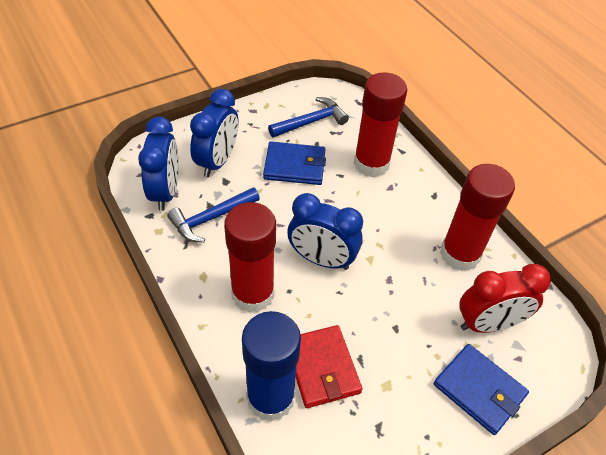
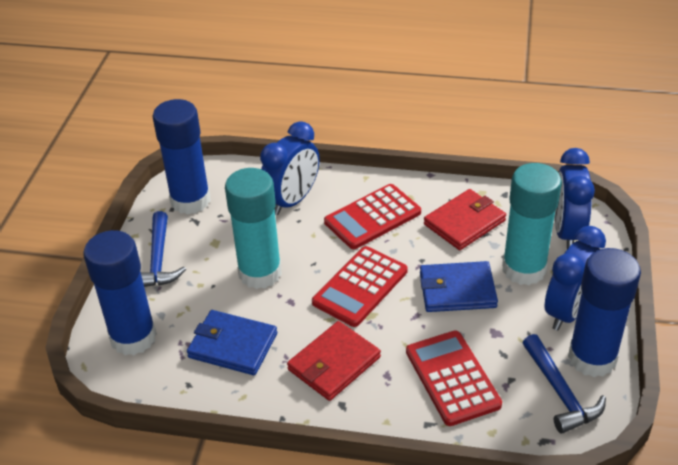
blue glue stick: 1 -> 3
red calculator: 0 -> 3
red clock: 1 -> 0
red glue stick: 3 -> 0
red wallet: 1 -> 2
turquoise glue stick: 0 -> 2

